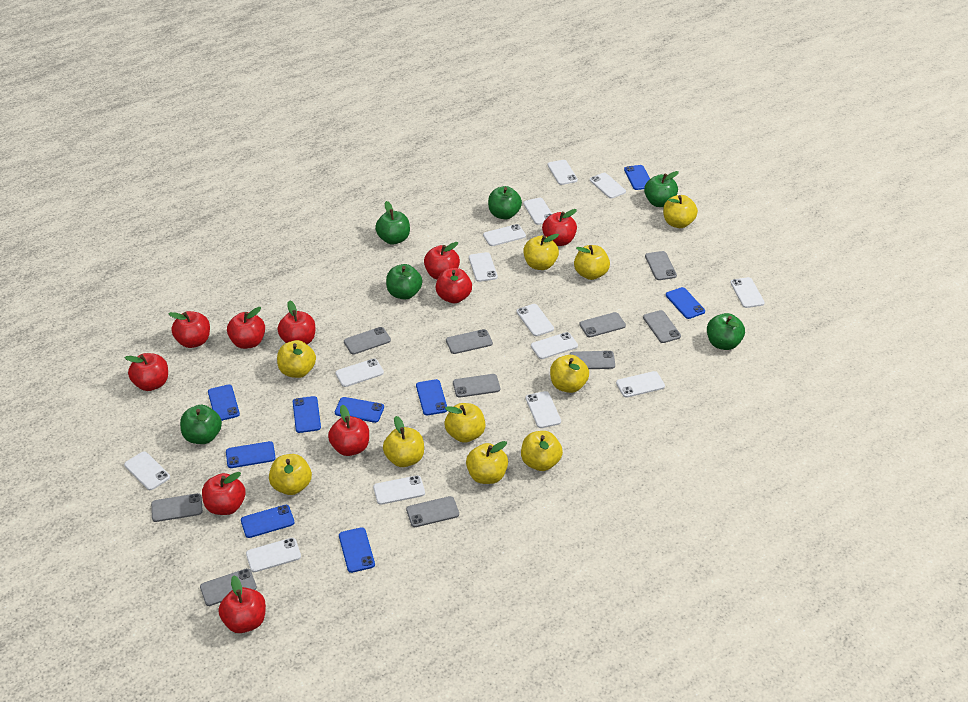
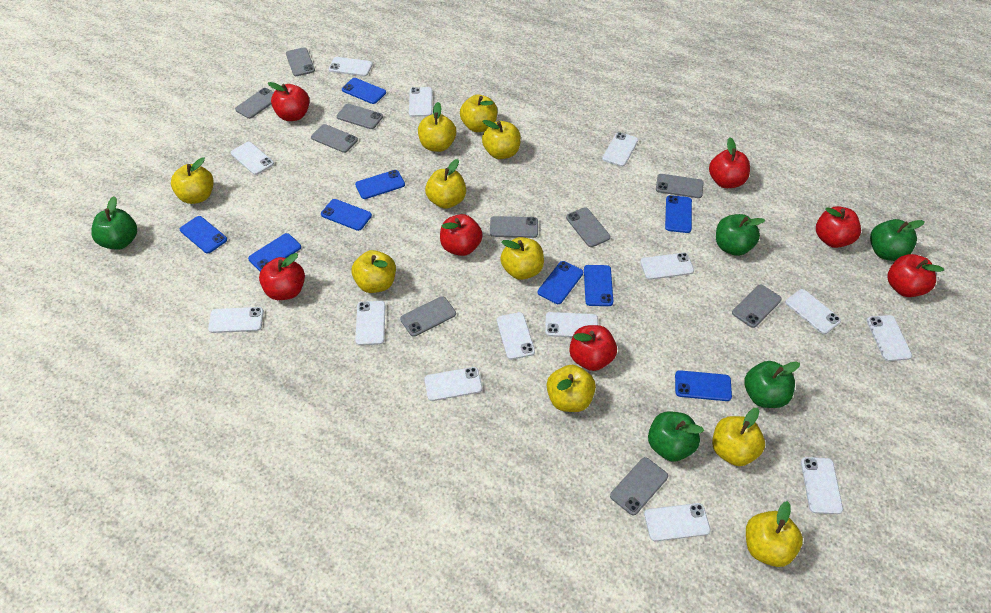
green apple: 6 -> 5
red apple: 10 -> 7

